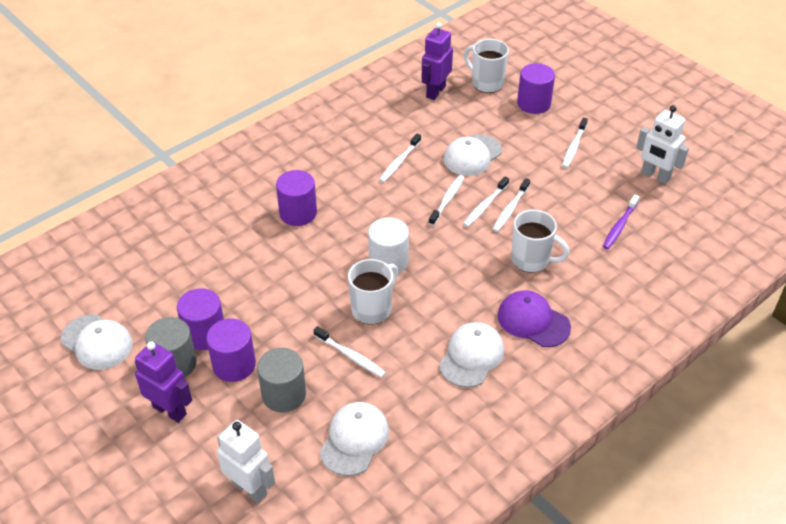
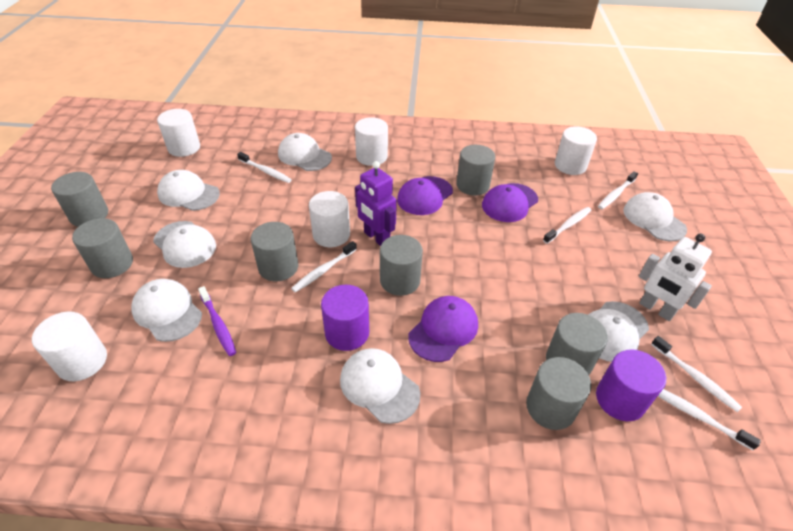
grey cylinder: 2 -> 7
purple cap: 1 -> 3
purple cylinder: 4 -> 2
purple robot: 2 -> 1
white cap: 4 -> 7
white cylinder: 1 -> 5
white mug: 3 -> 0
white robot: 2 -> 1

